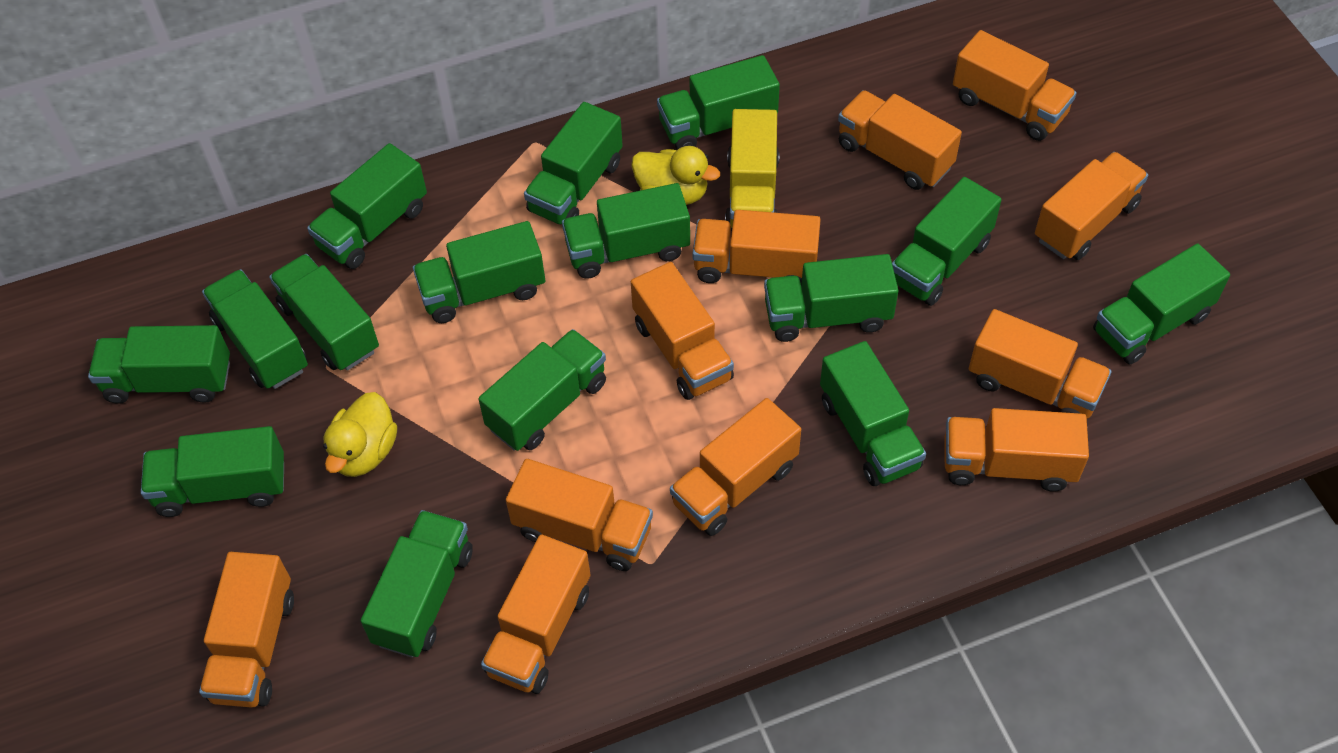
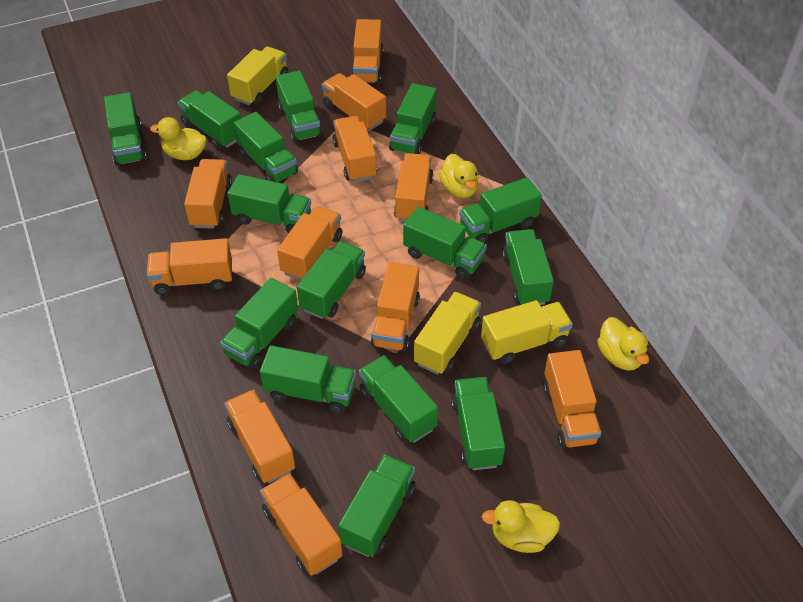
yellow duck: 2 -> 4
yellow truck: 1 -> 3

